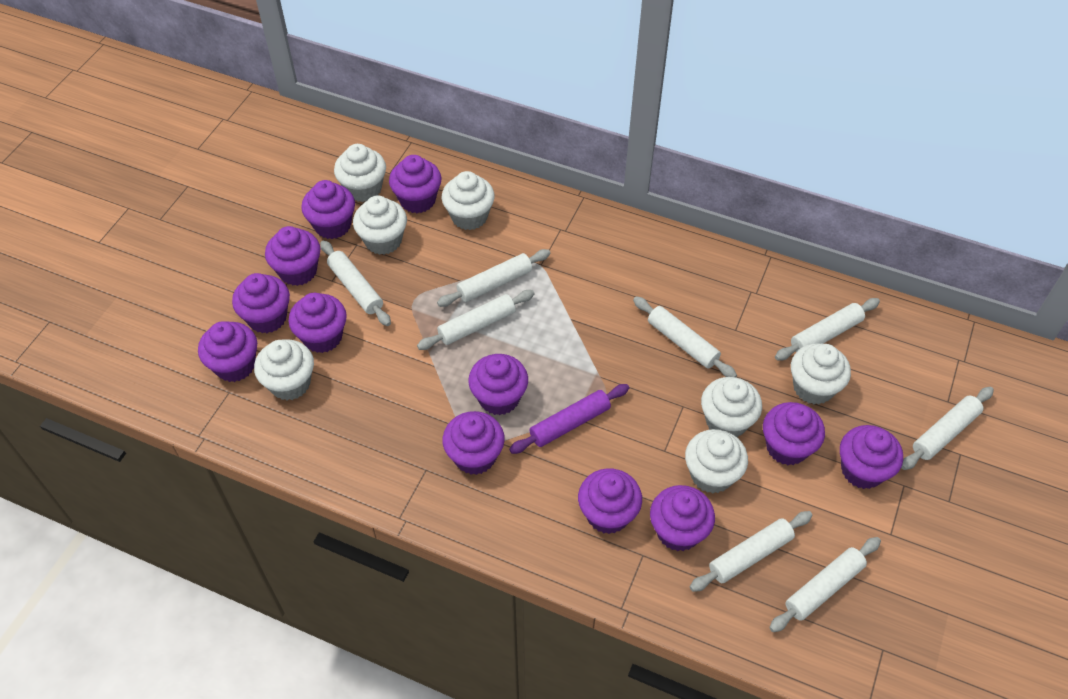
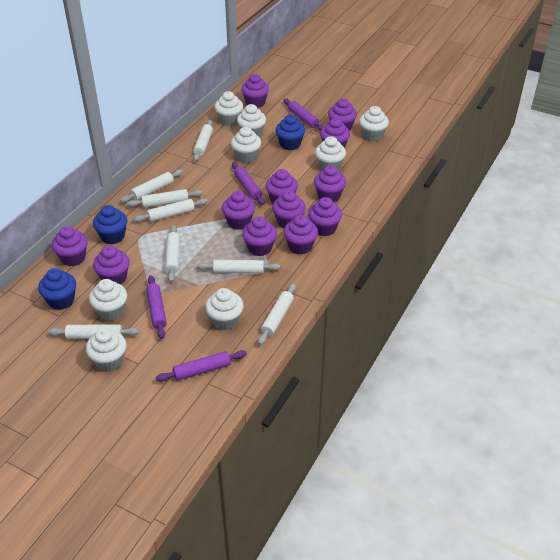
blue cupcake: 0 -> 3
purple rolling pin: 1 -> 4
white cupcake: 7 -> 8

